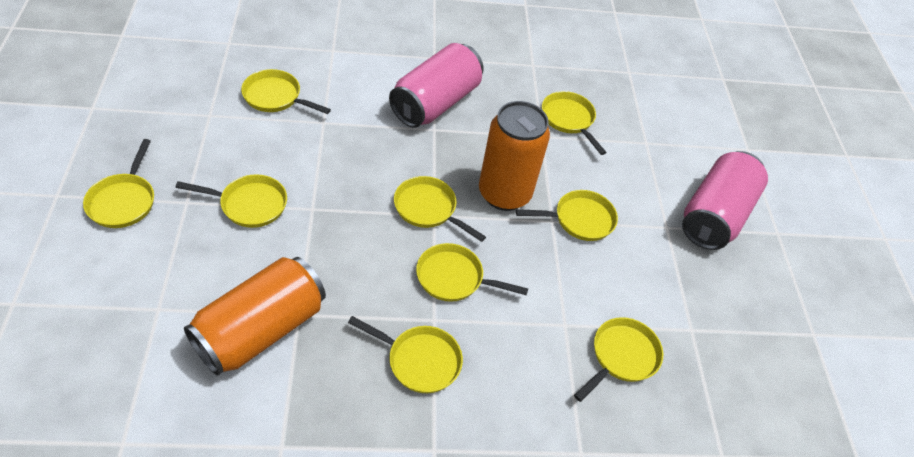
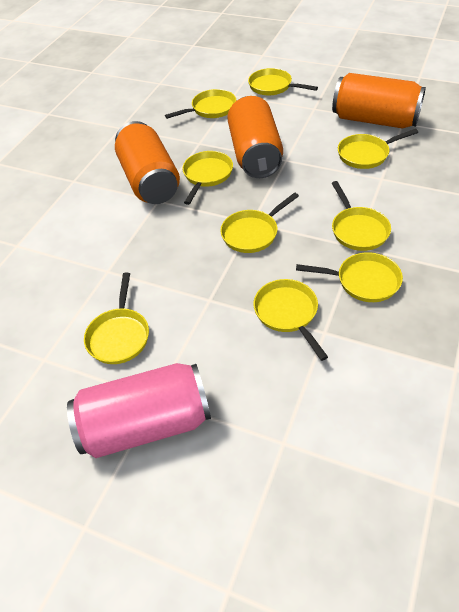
orange can: 2 -> 3
pink can: 2 -> 1

